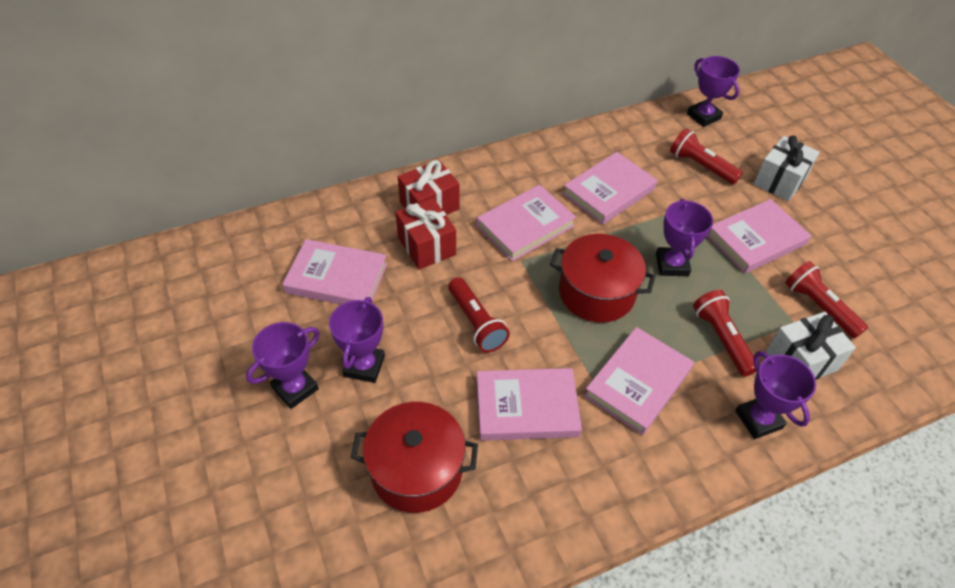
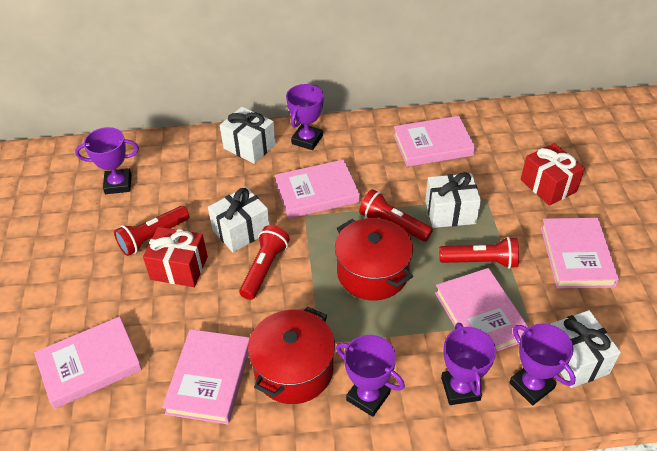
white gift: 2 -> 4

